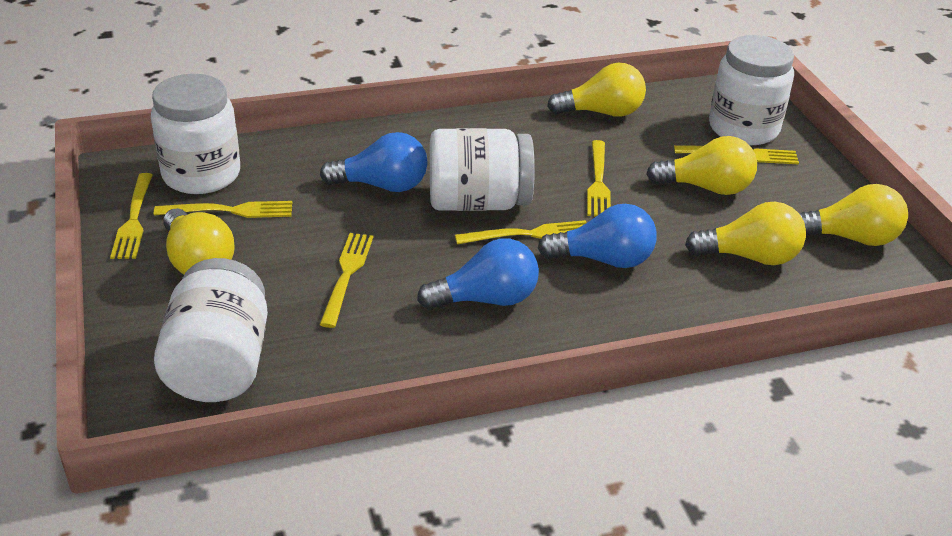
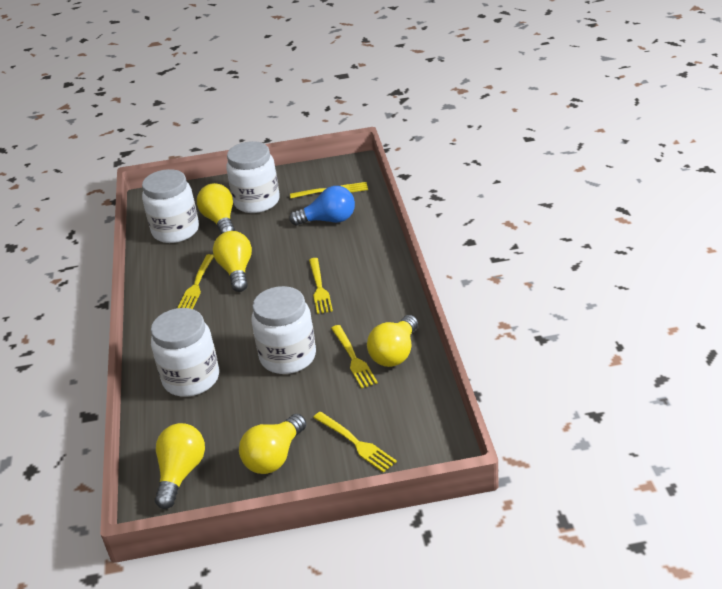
blue light bulb: 3 -> 1
yellow fork: 6 -> 5

